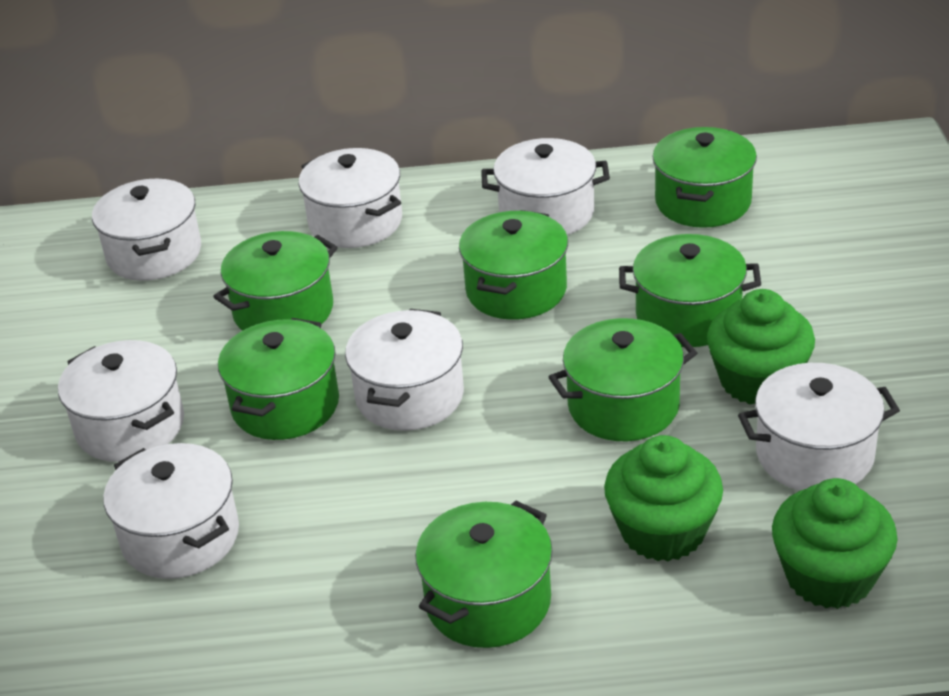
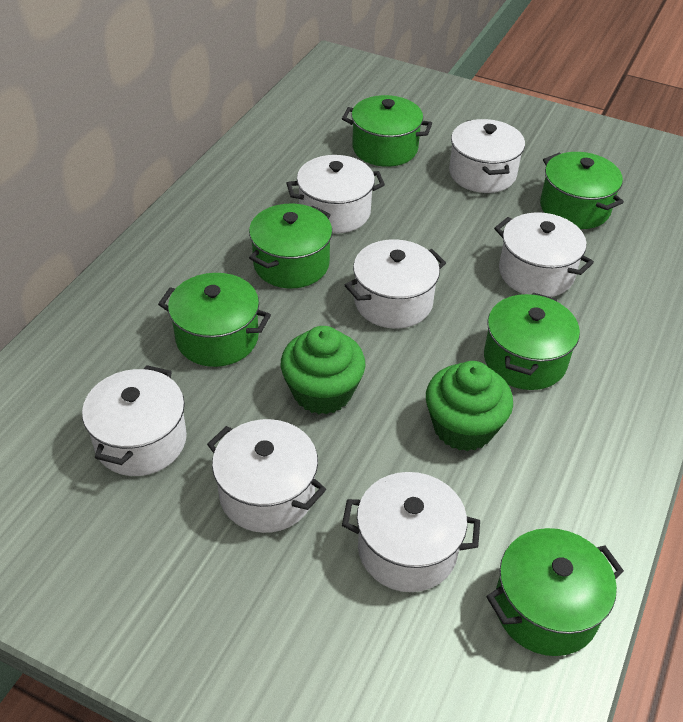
green cupcake: 3 -> 2
green pot: 7 -> 6

